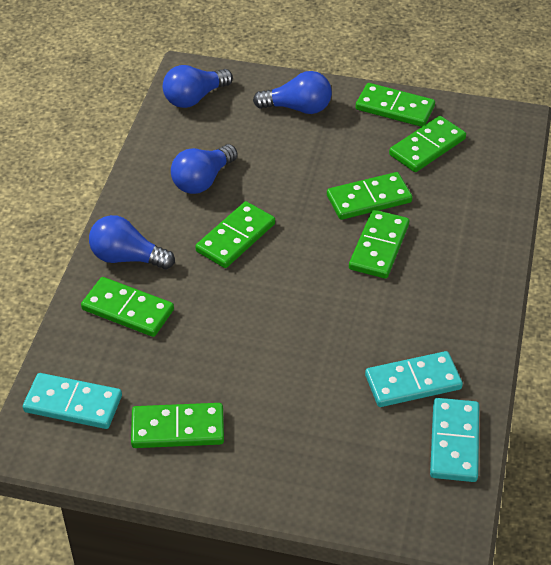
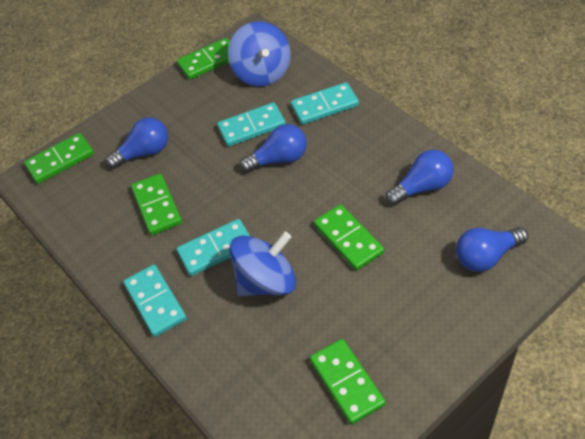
blue spinning top: 0 -> 2
green domino: 7 -> 5
turquoise domino: 3 -> 4

